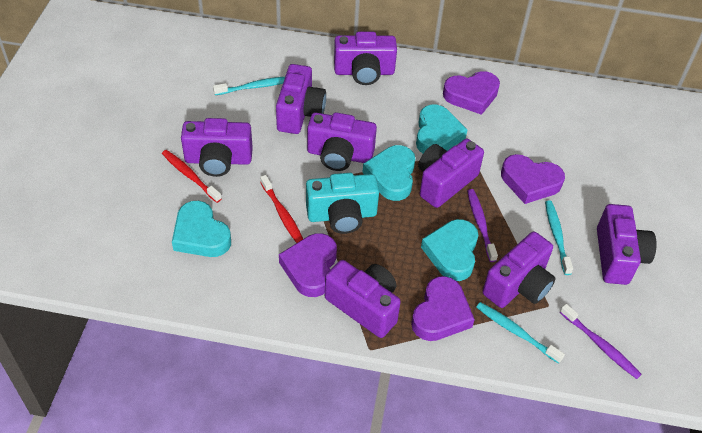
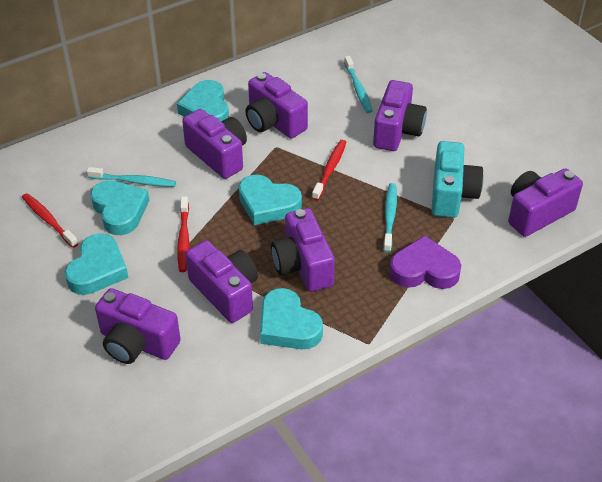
purple camera: 8 -> 7
purple heart: 4 -> 1
purple toothbrush: 2 -> 0
red toothbrush: 2 -> 3
turquoise heart: 4 -> 5

